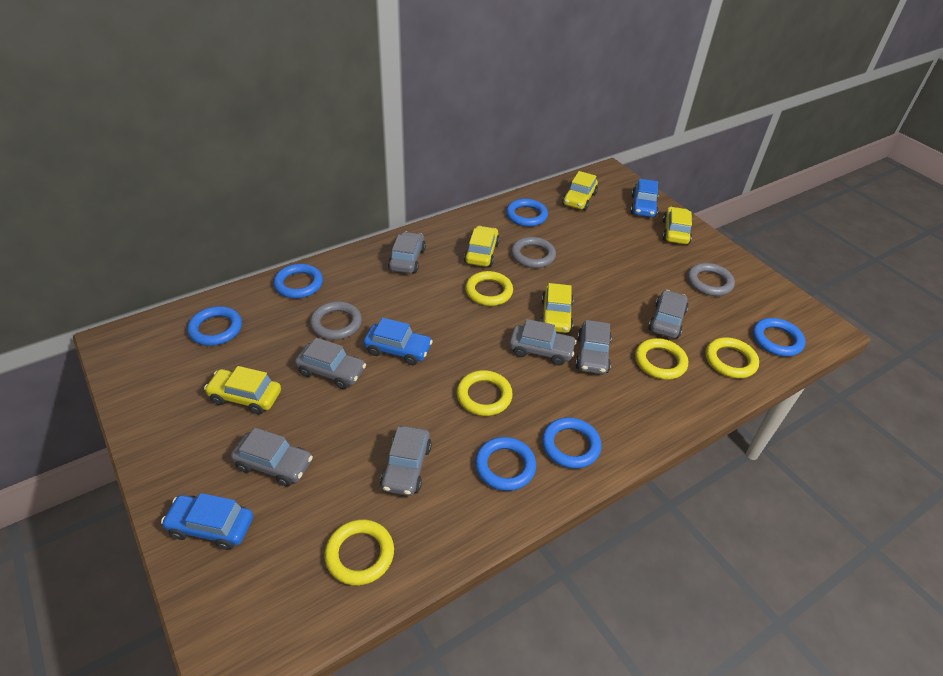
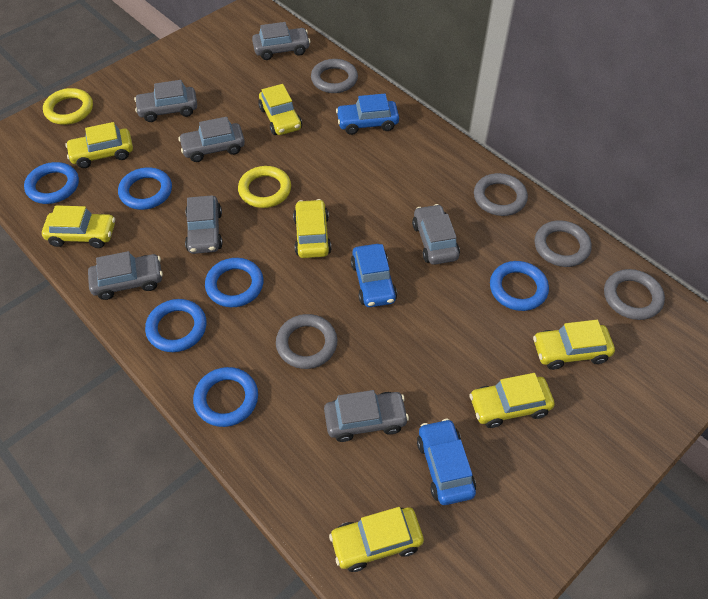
grey ring: 3 -> 5
yellow car: 5 -> 7
yellow ring: 5 -> 2

